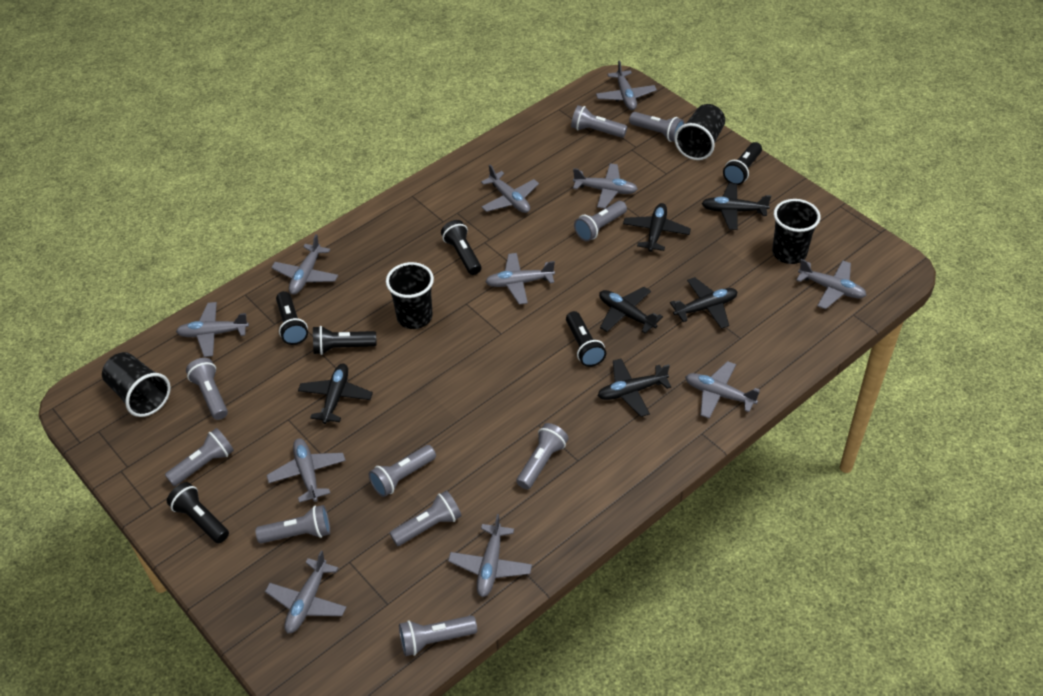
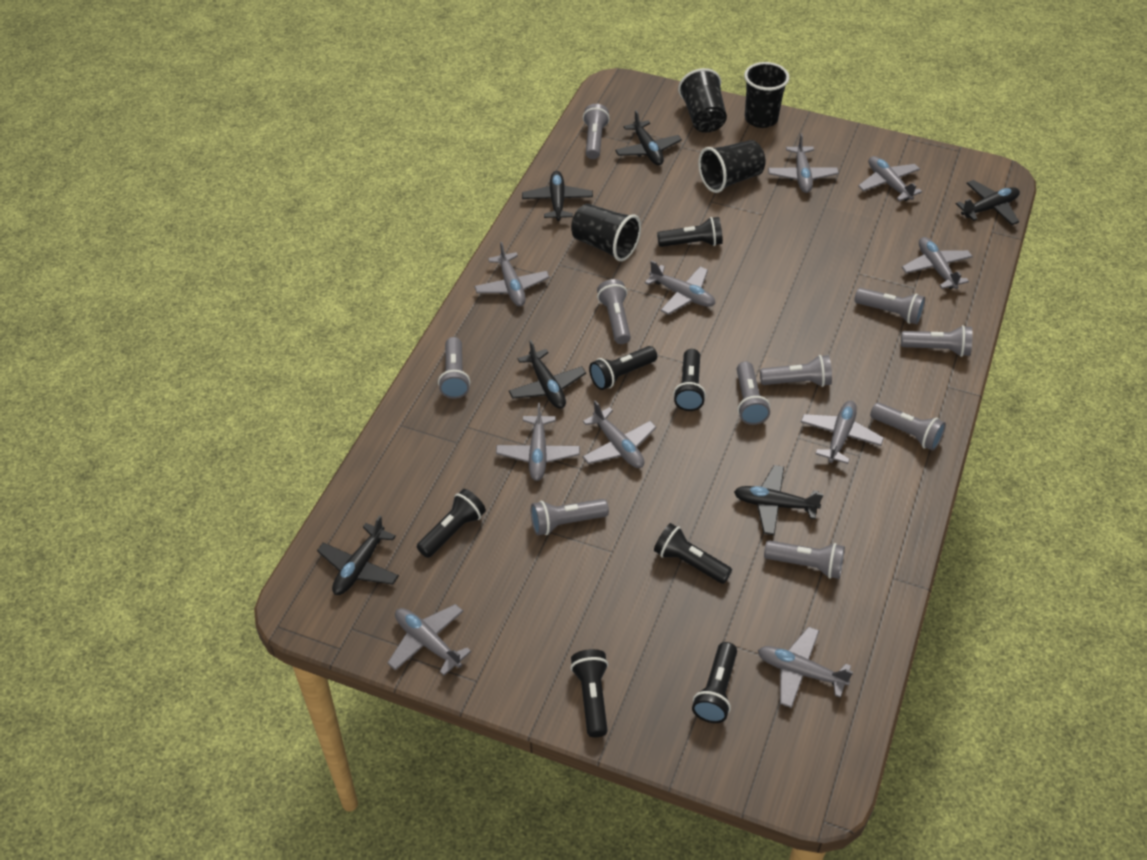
black flashlight: 6 -> 7
grey plane: 11 -> 10

